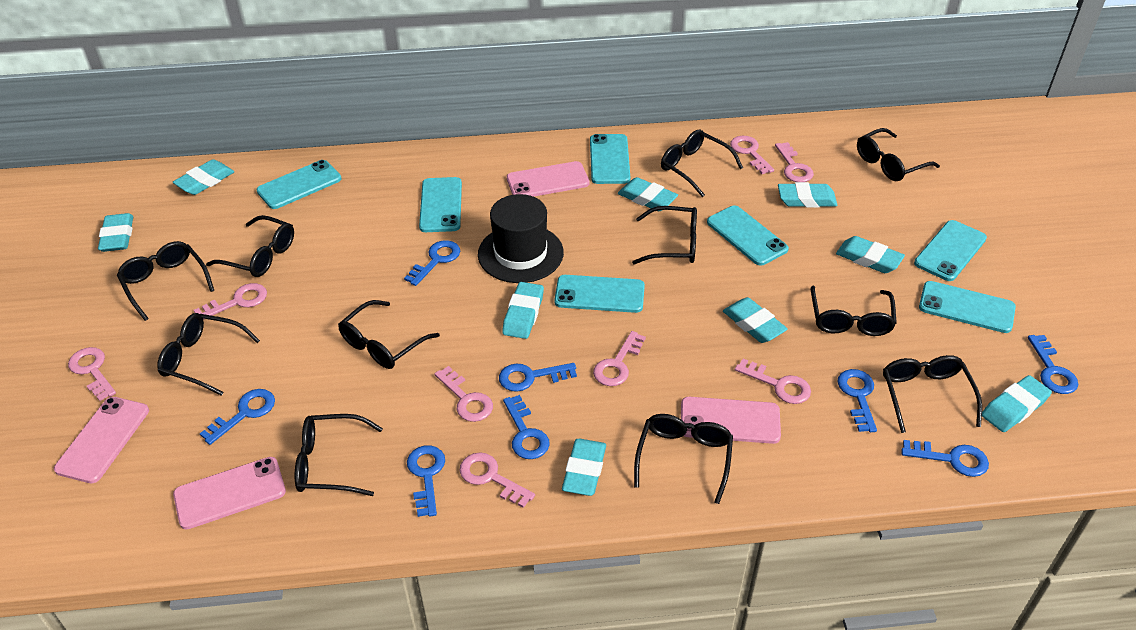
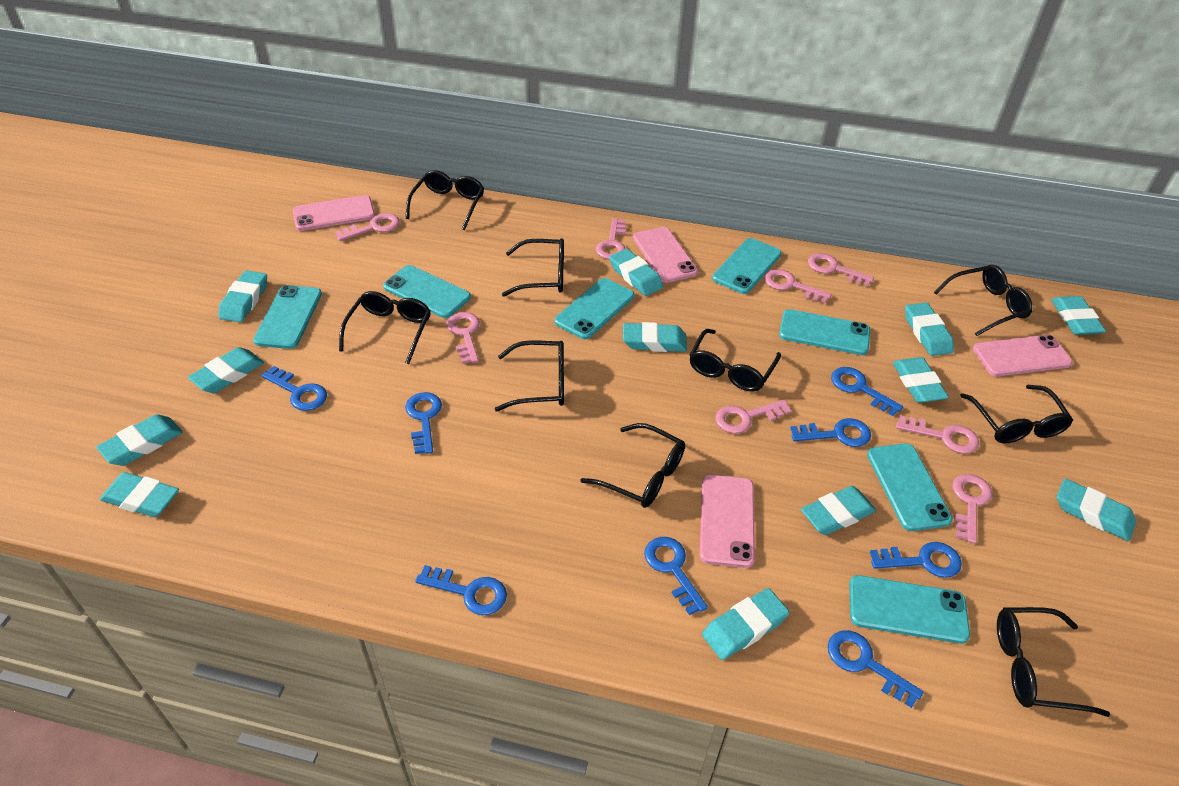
black glasses: 11 -> 9
black hat: 1 -> 0
turquoise eraser: 9 -> 12

